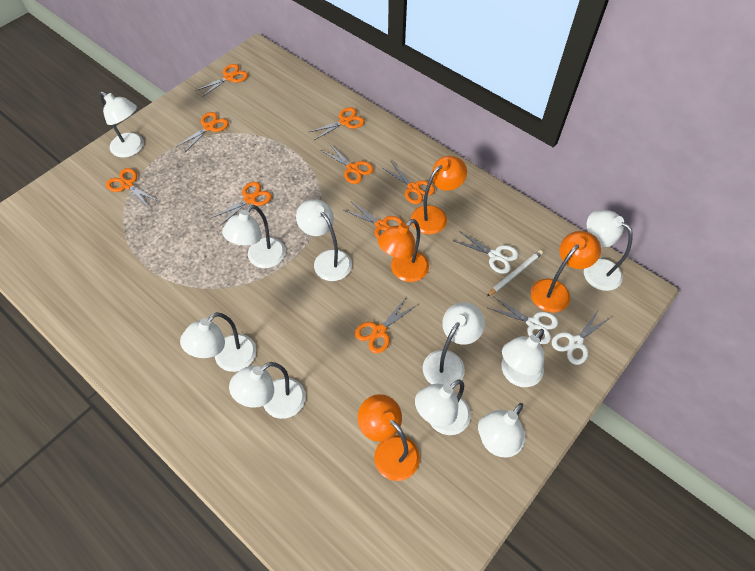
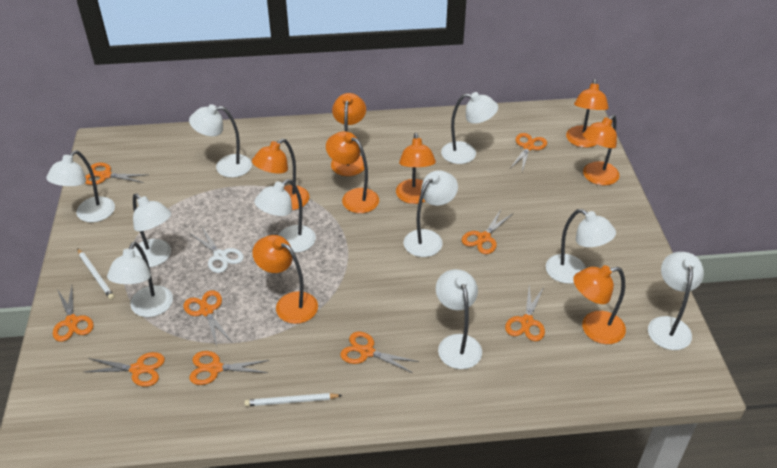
orange lamp: 4 -> 8
white pencil: 1 -> 2
white scissors: 3 -> 1

